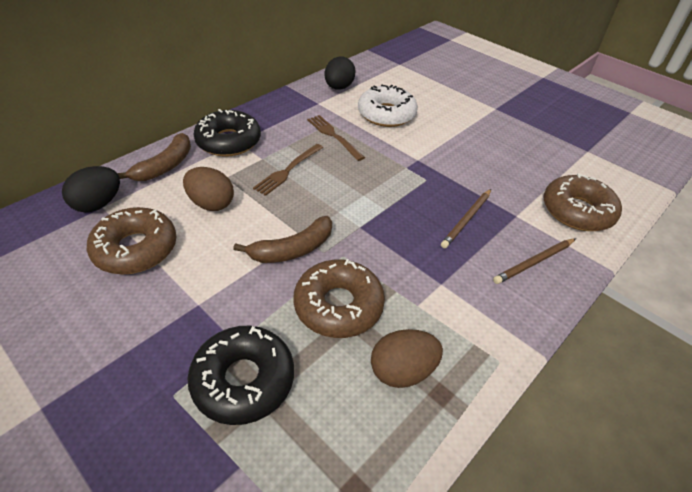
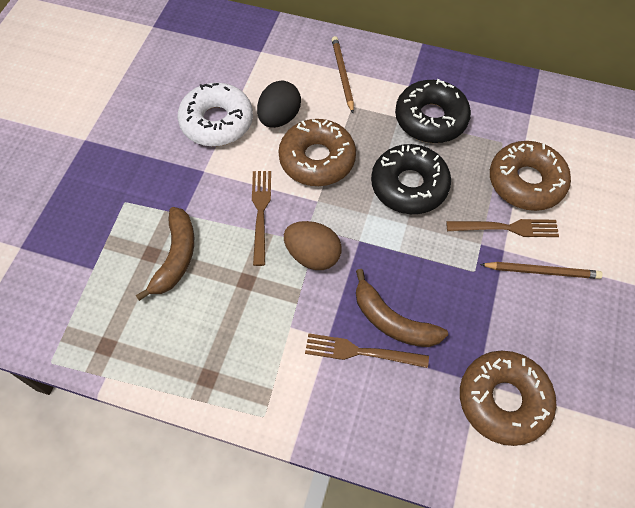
black egg: 2 -> 1
brown egg: 2 -> 1
brown fork: 2 -> 3

